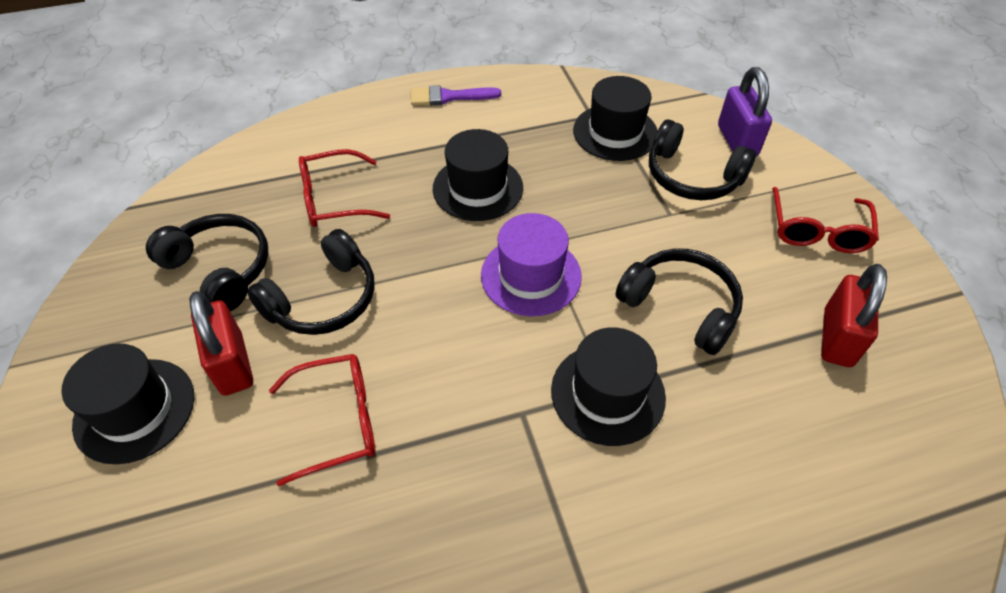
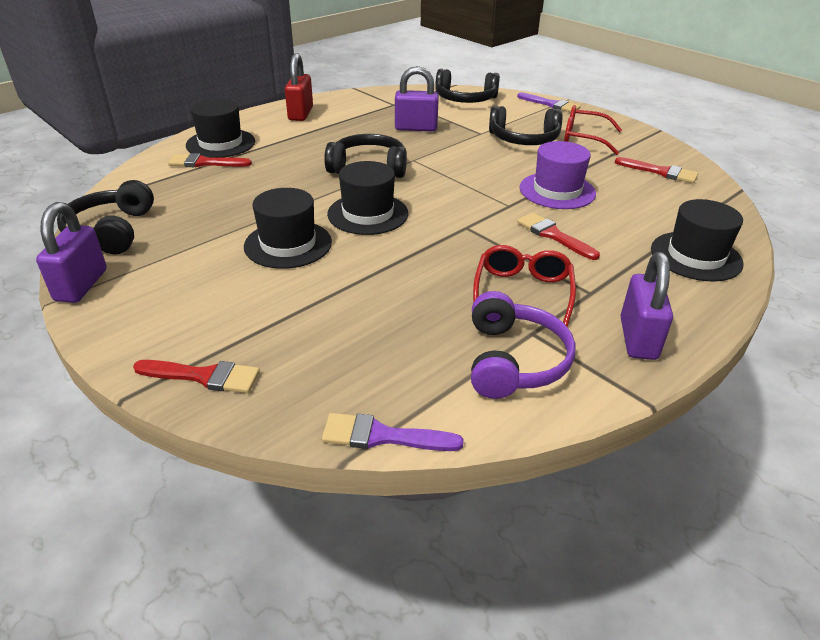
purple brush: 1 -> 2
purple headphones: 0 -> 1
purple padlock: 1 -> 3
red brush: 0 -> 4
red glasses: 3 -> 2
red padlock: 2 -> 1

